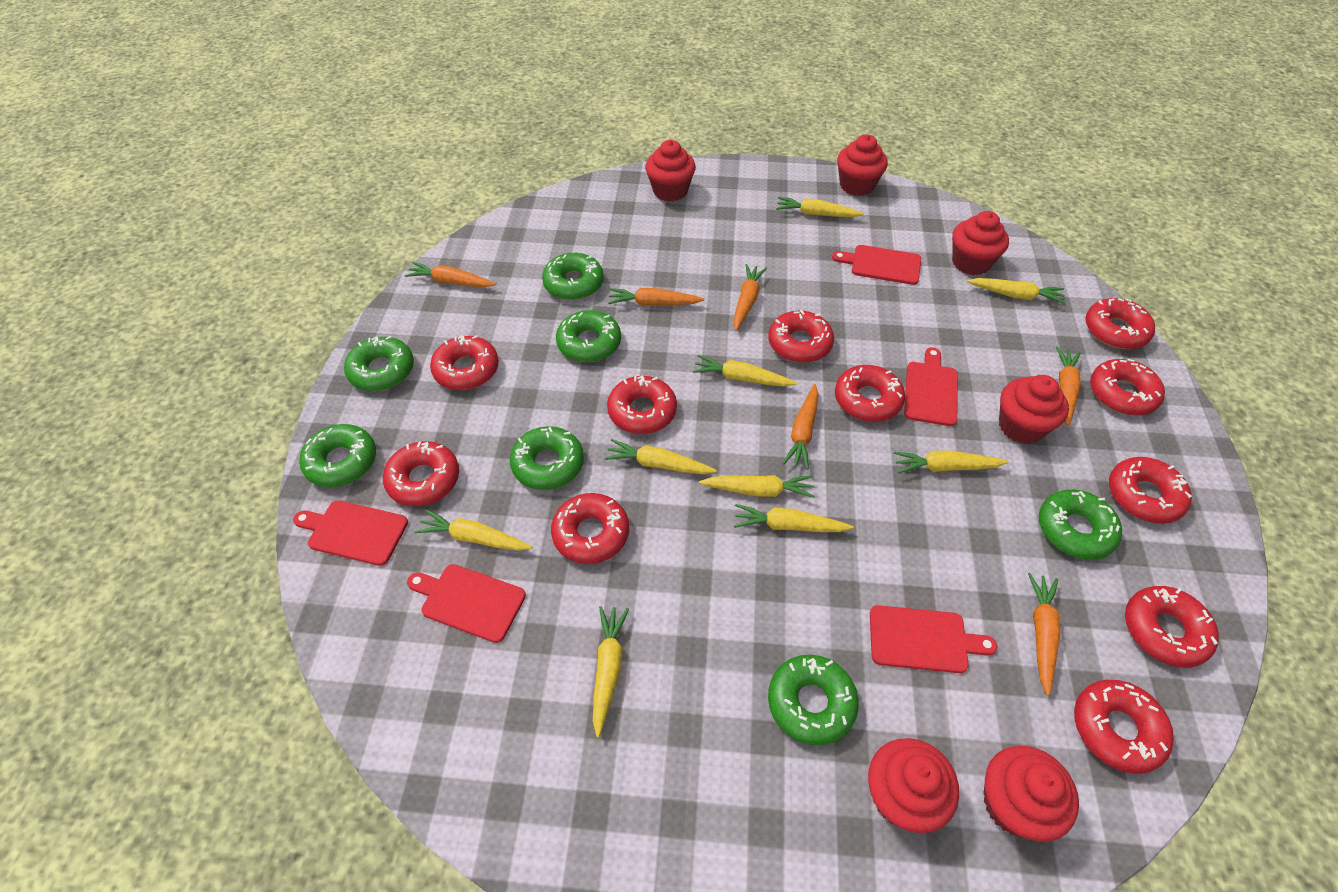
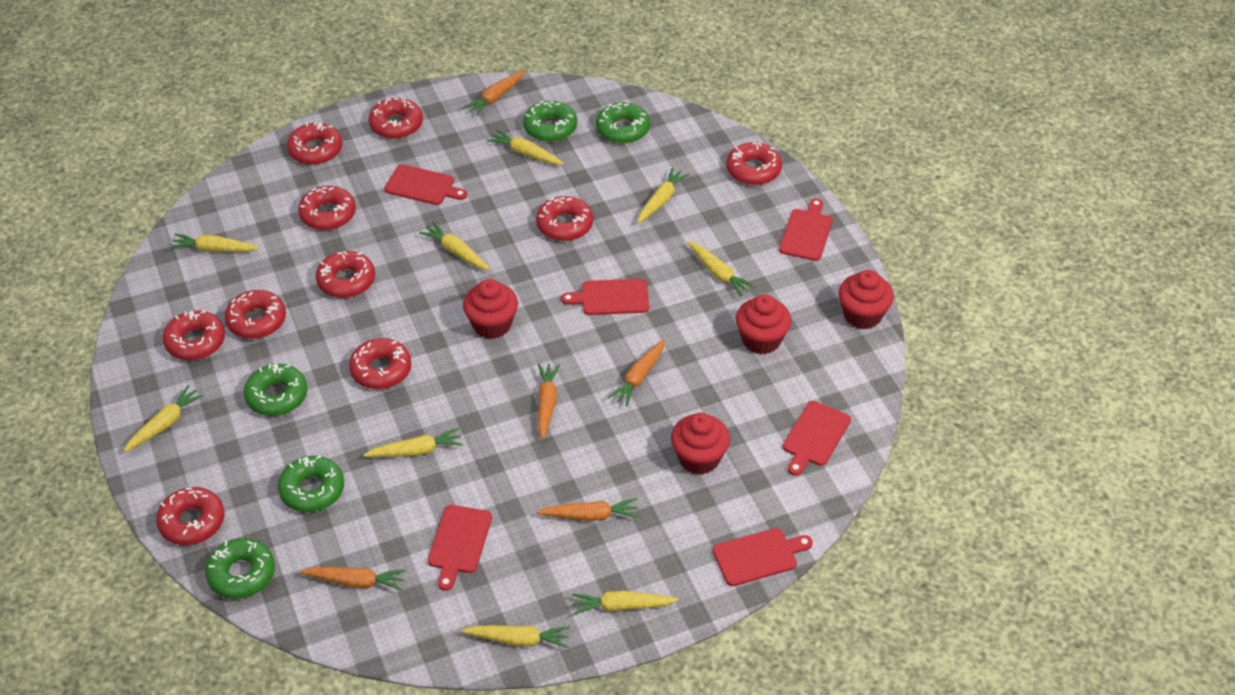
green donut: 7 -> 5
orange carrot: 6 -> 5
red cupcake: 6 -> 4
red cutting board: 5 -> 6
red donut: 11 -> 10

